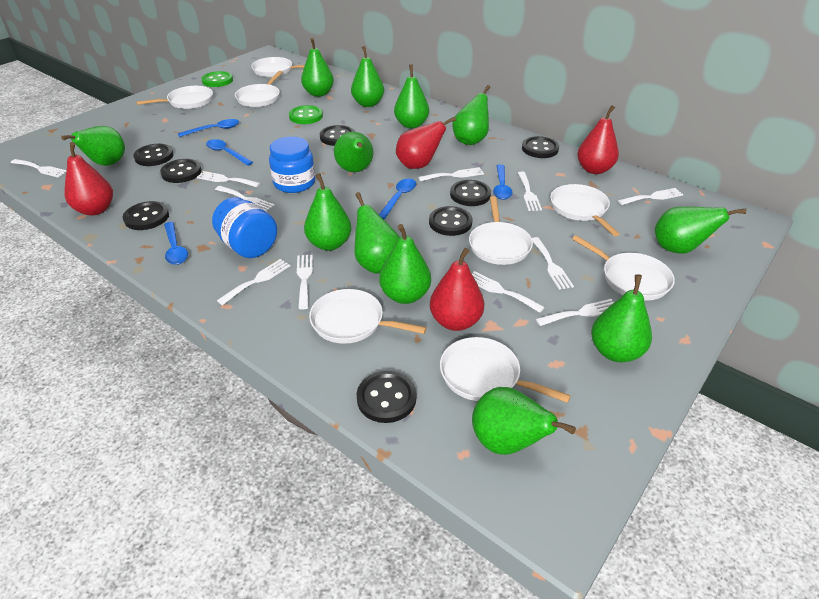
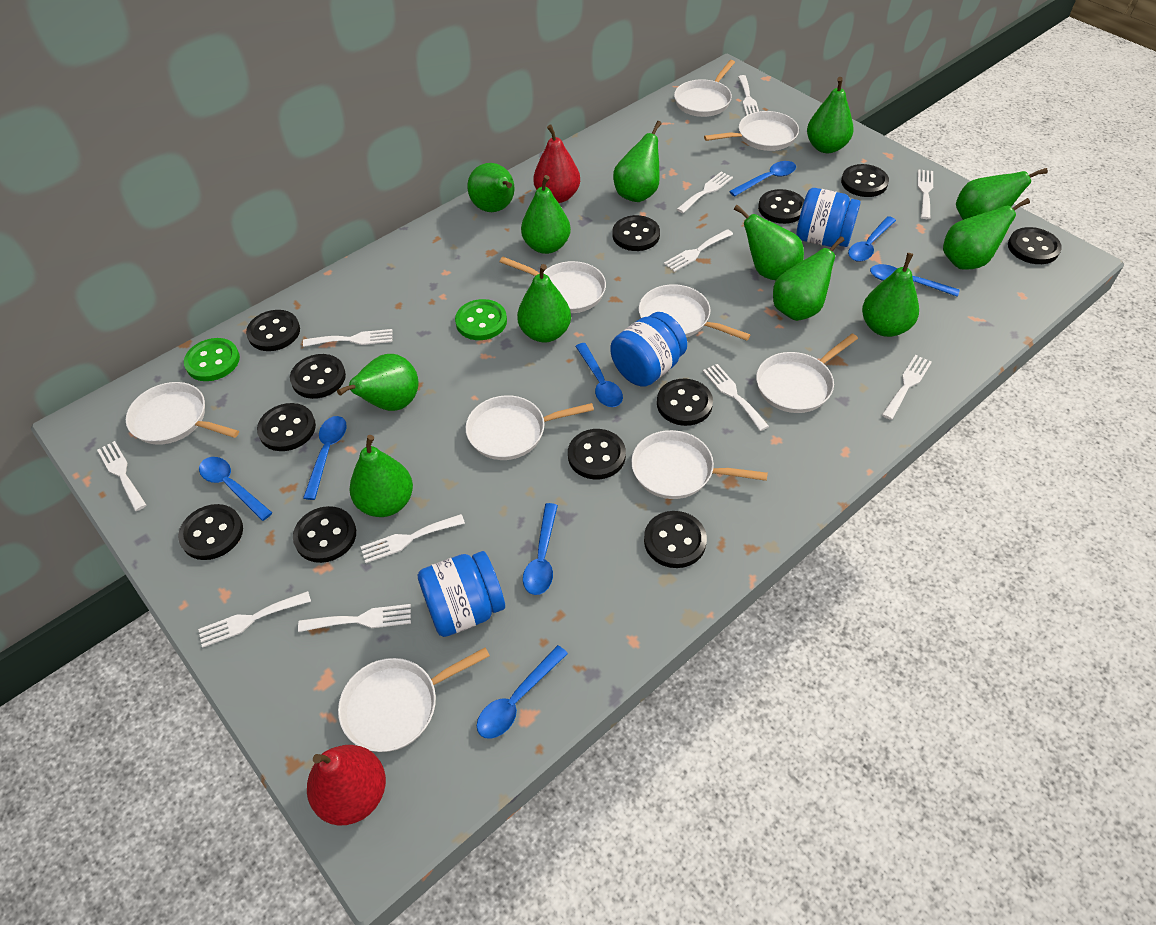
black button: 8 -> 12
blue jar: 2 -> 3
blue spoon: 5 -> 8
red pear: 4 -> 2
white pan: 8 -> 9

